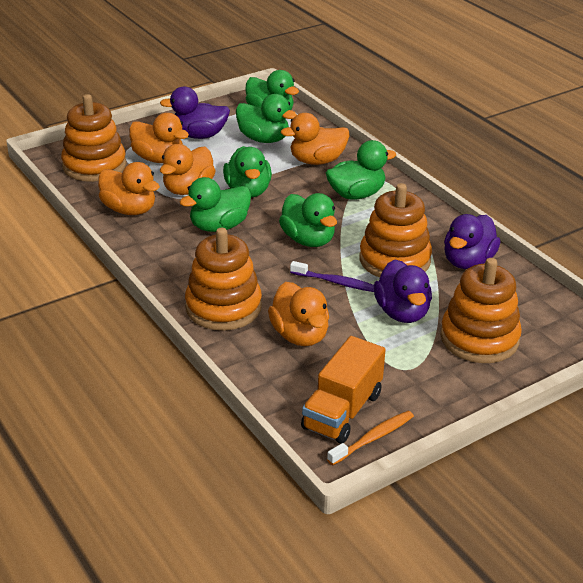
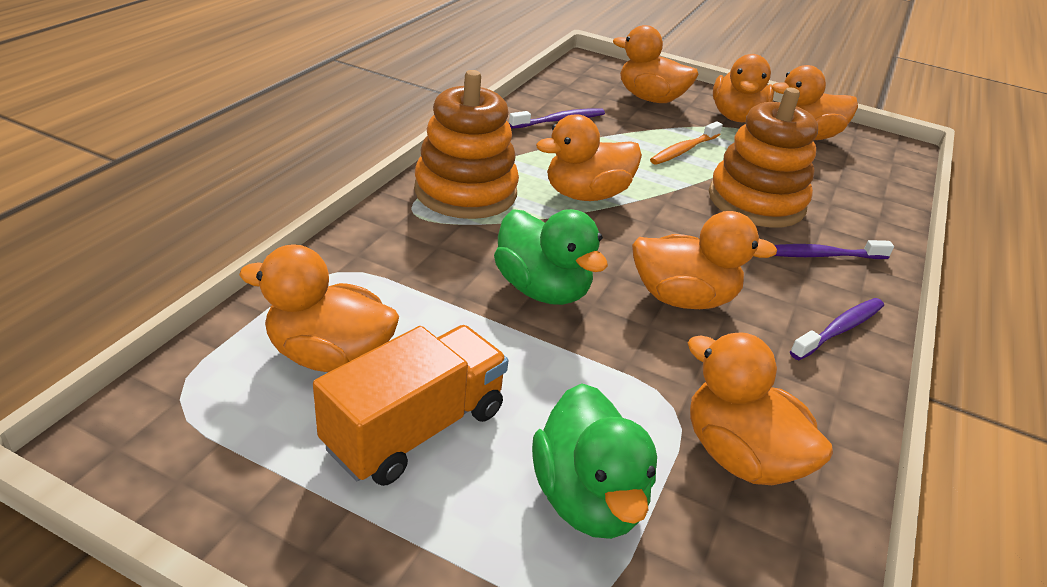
green duck: 6 -> 2
orange duck: 5 -> 7
orange stacking toy: 4 -> 2
purple duck: 3 -> 0
purple toothbrush: 1 -> 3

